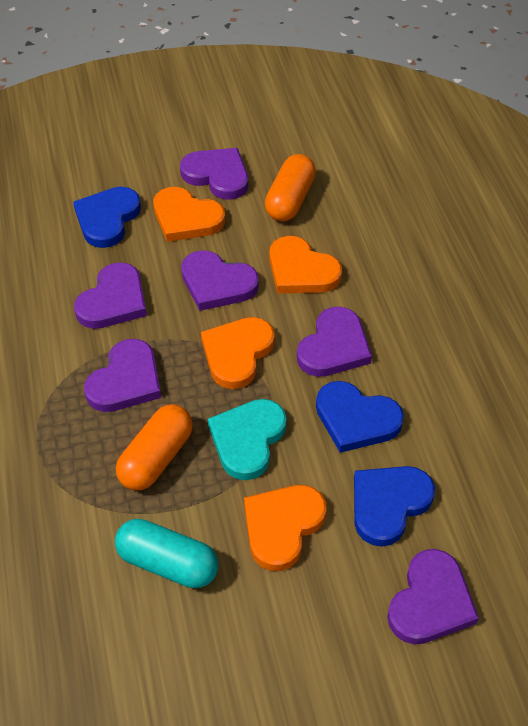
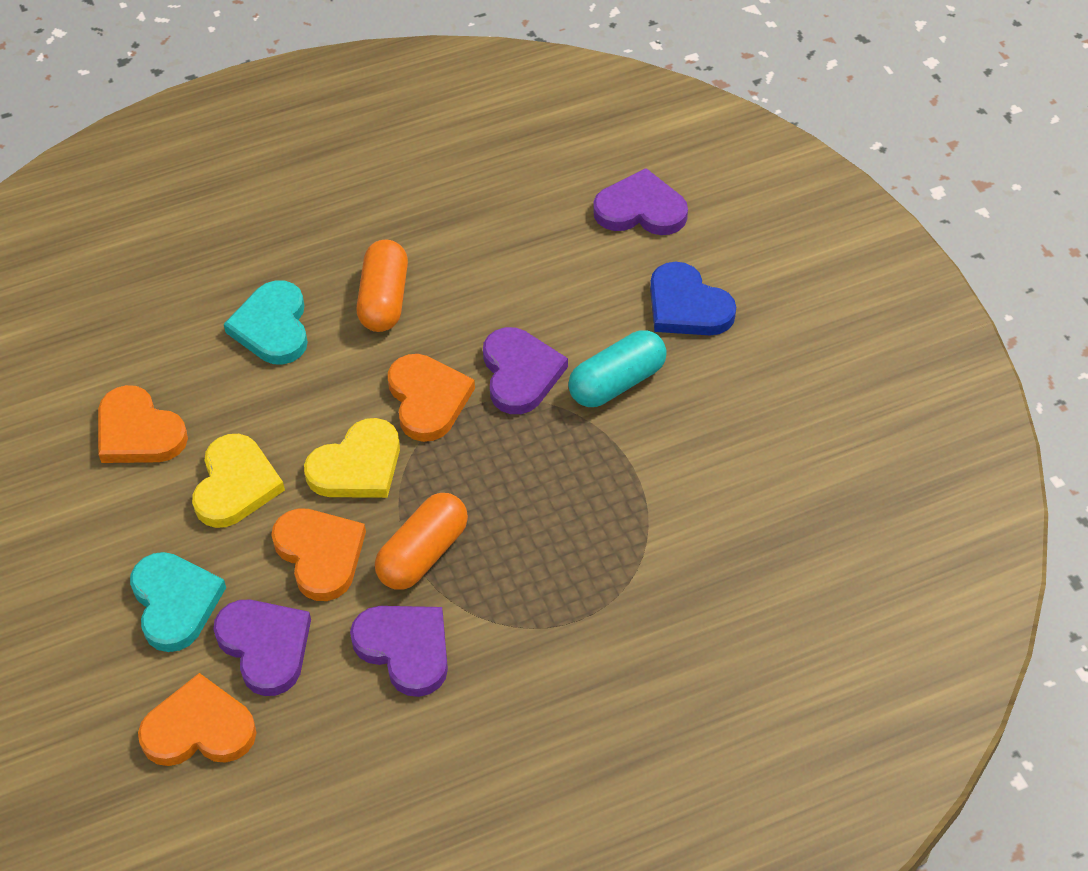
blue heart: 3 -> 1
purple heart: 6 -> 4
turquoise heart: 1 -> 2
yellow heart: 0 -> 2

